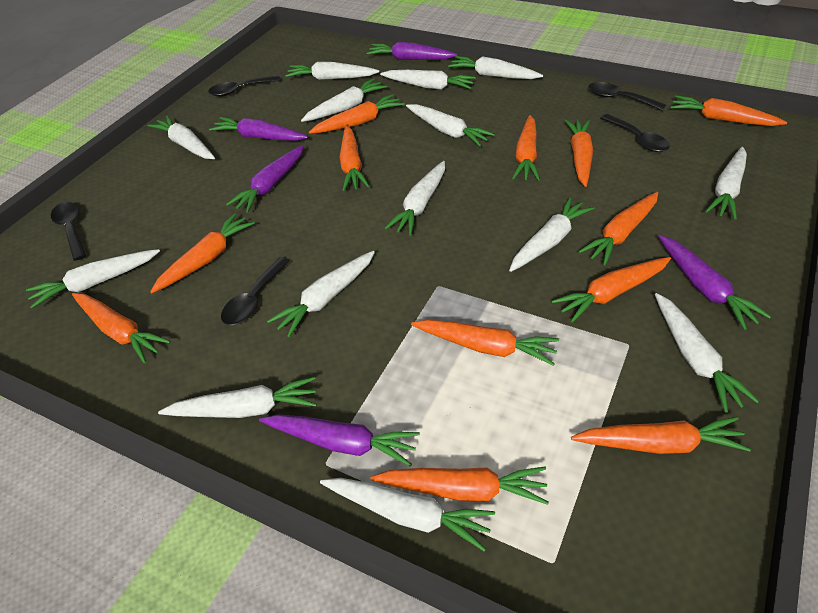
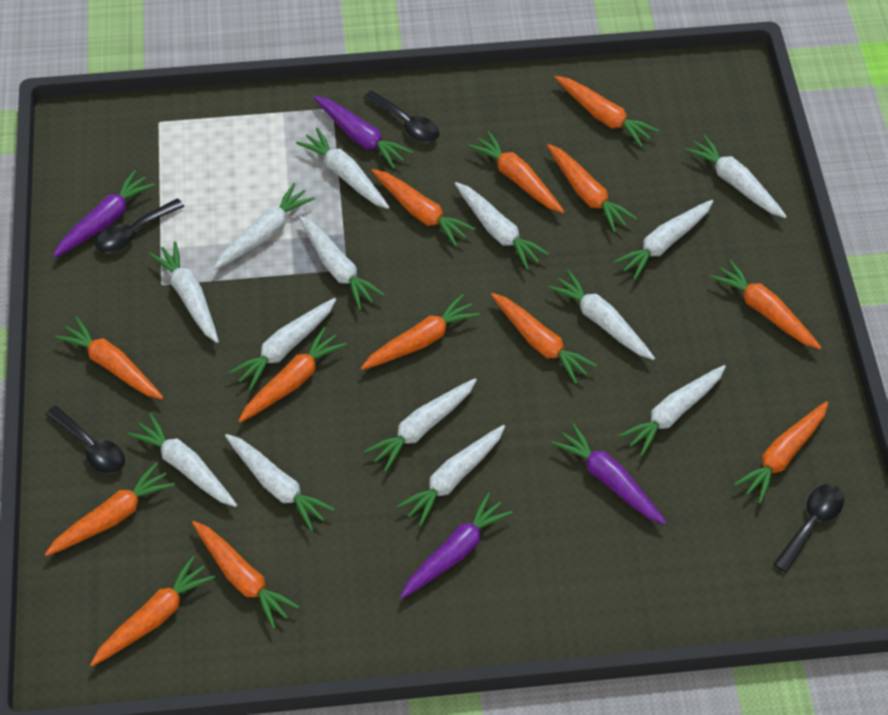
black spoon: 5 -> 4
orange carrot: 12 -> 13
purple carrot: 5 -> 4

